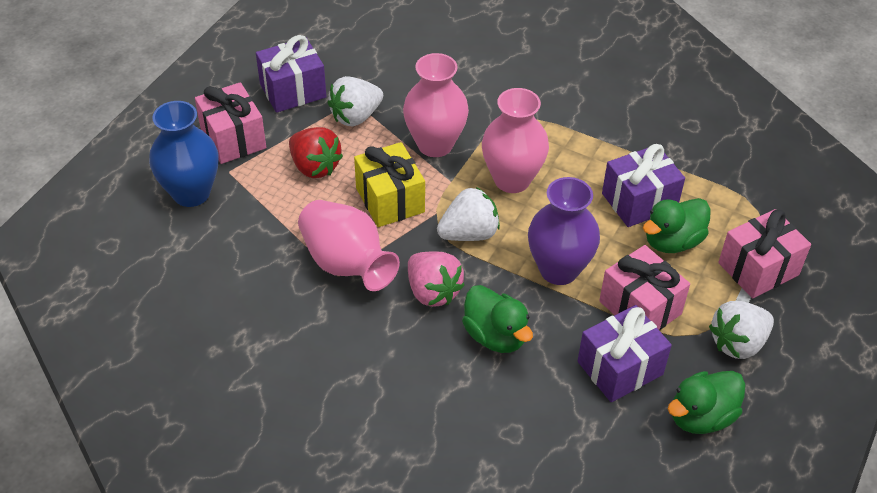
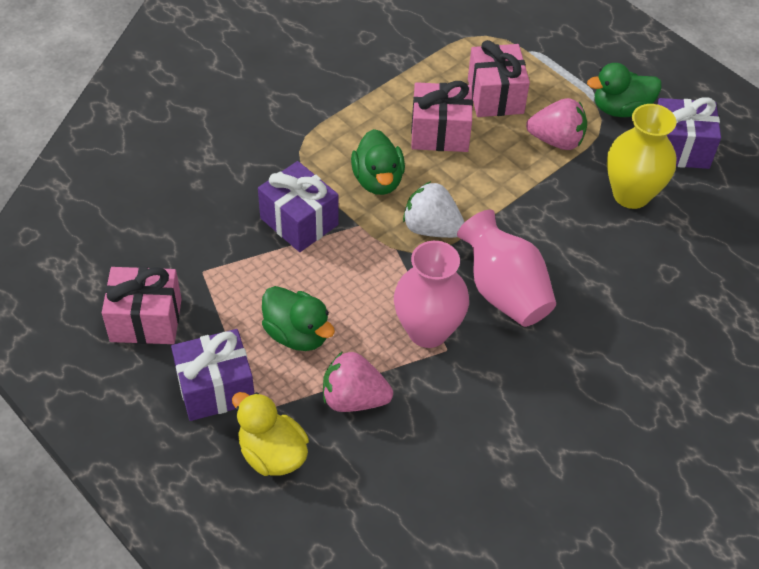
blue vase: 1 -> 0
pink strawberry: 1 -> 2
pink vase: 3 -> 2
purple vase: 1 -> 0
red strawberry: 1 -> 0
white strawberry: 3 -> 1
yellow duck: 0 -> 1
yellow gift: 1 -> 0
yellow vase: 0 -> 1

